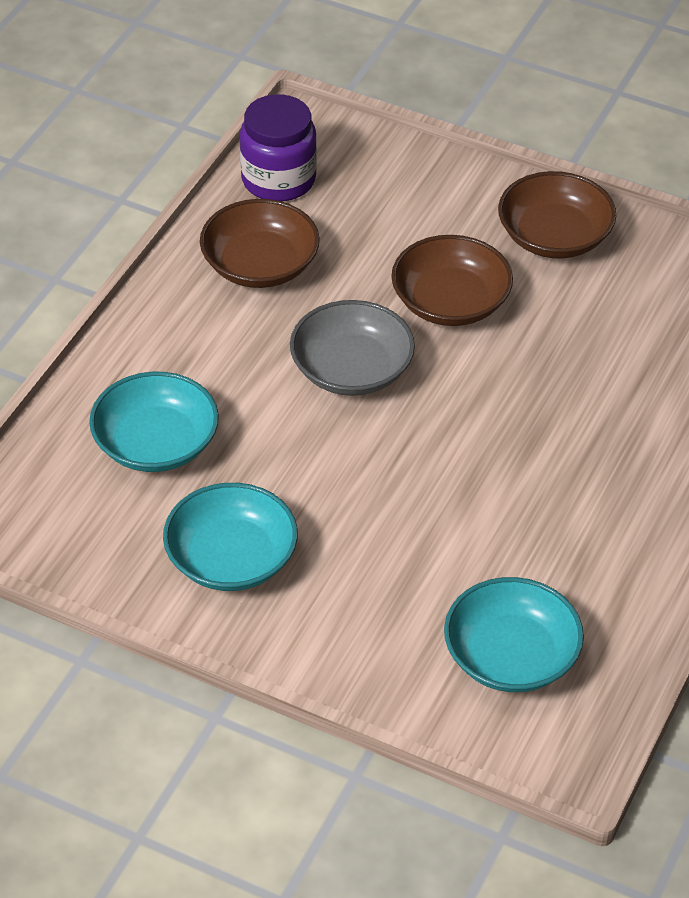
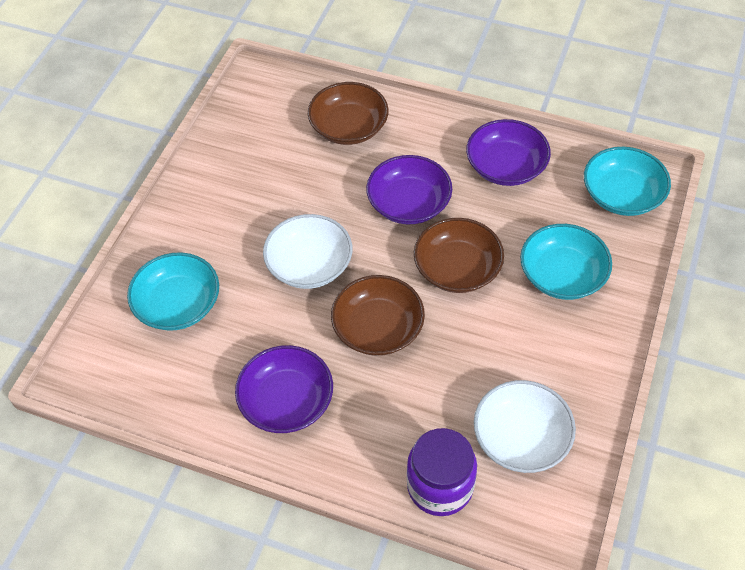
grey bowl: 1 -> 0
purple bowl: 0 -> 3
white bowl: 0 -> 2

